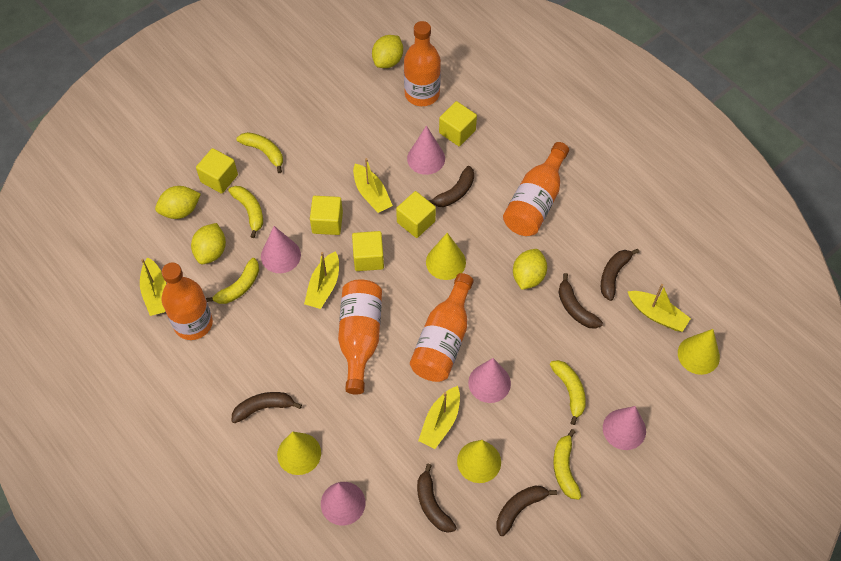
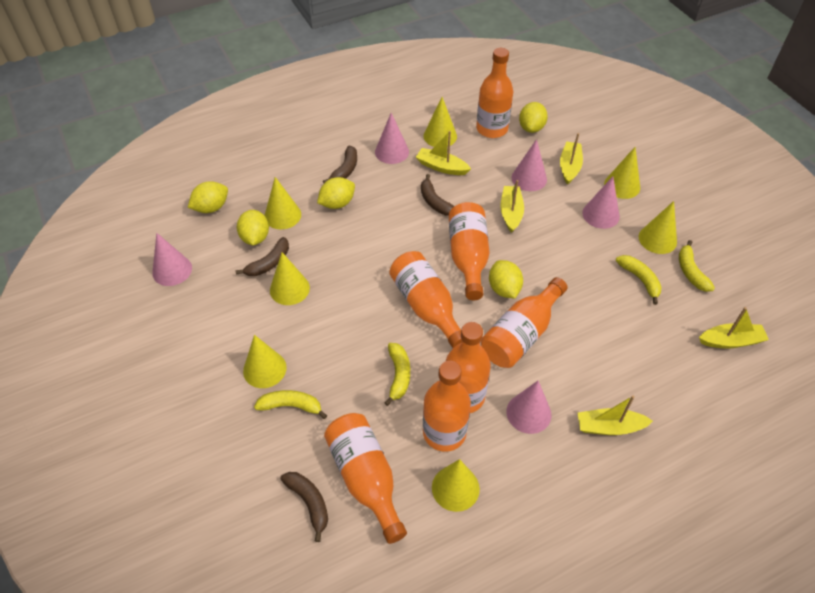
brown banana: 6 -> 4
orange bottle: 5 -> 7
yellow banana: 5 -> 4
yellow cone: 4 -> 7
yellow cube: 5 -> 0
yellow lemon: 4 -> 5

